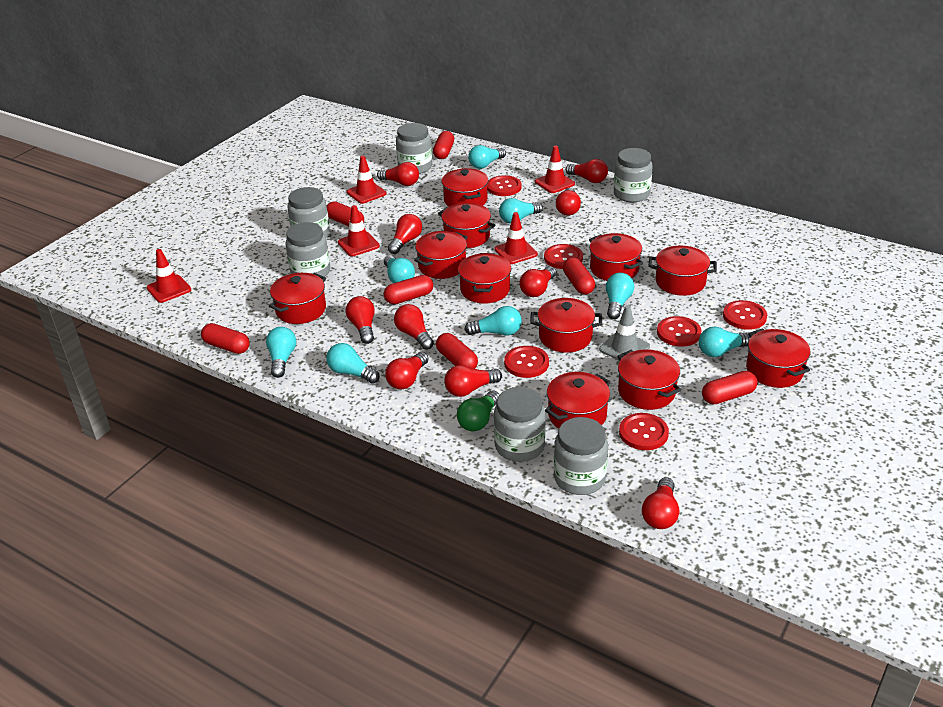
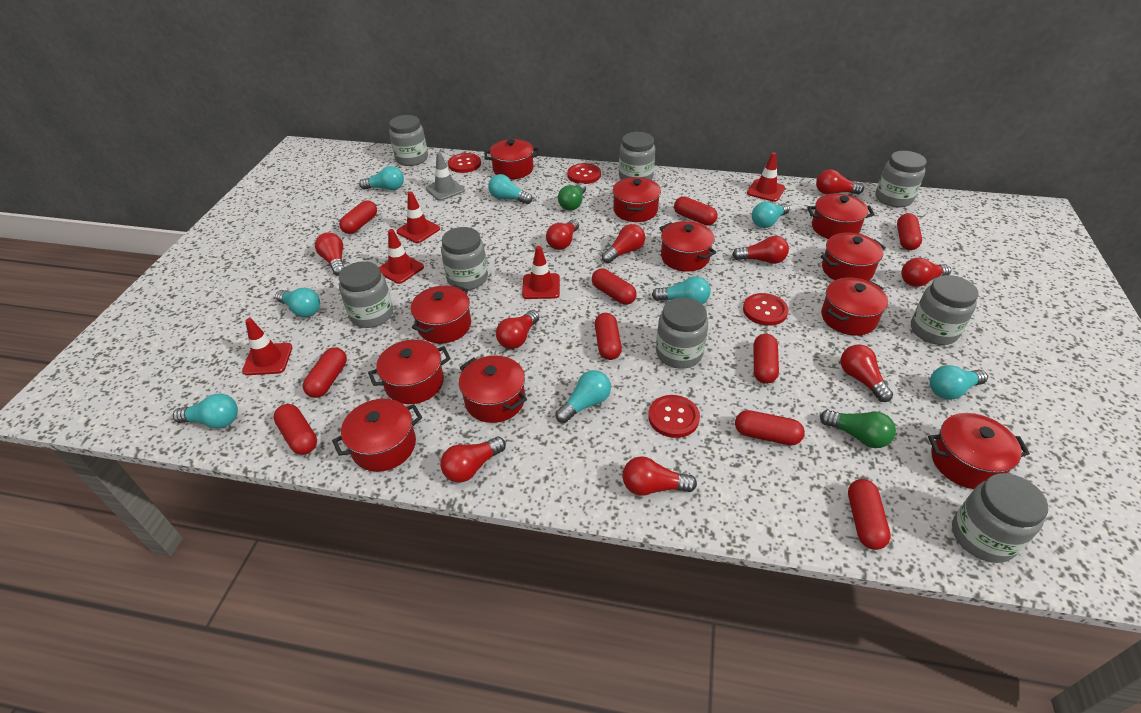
green light bulb: 1 -> 2
grey jar: 6 -> 8
red button: 6 -> 4
red capsule: 7 -> 10

